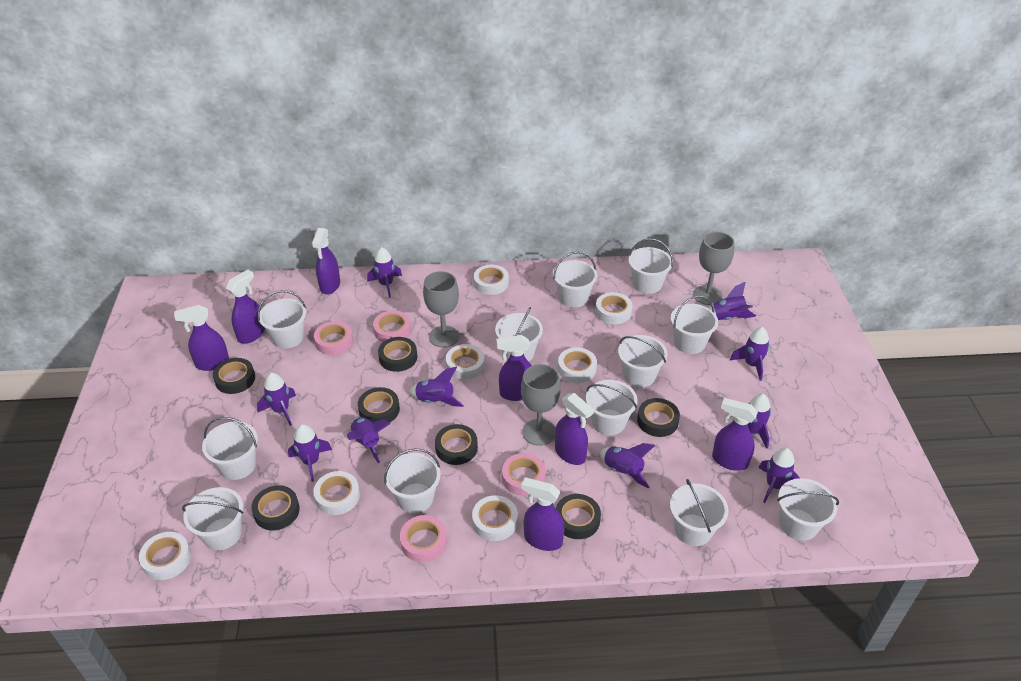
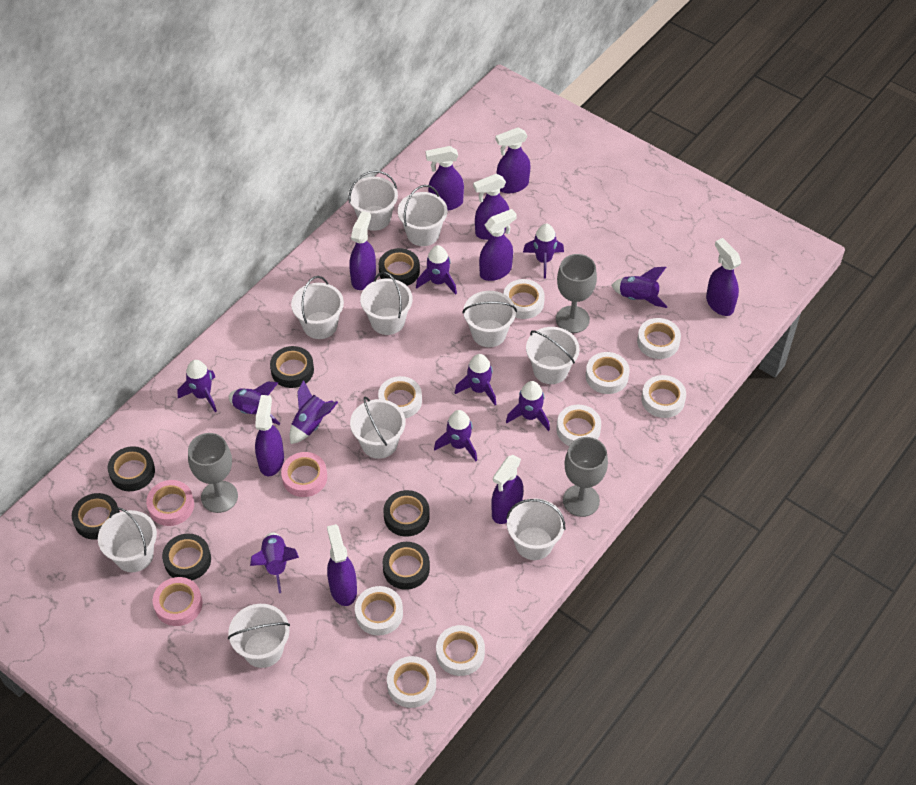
pink tape: 4 -> 3
purple spray bottle: 7 -> 9
white bucket: 12 -> 10
white tape: 7 -> 9

